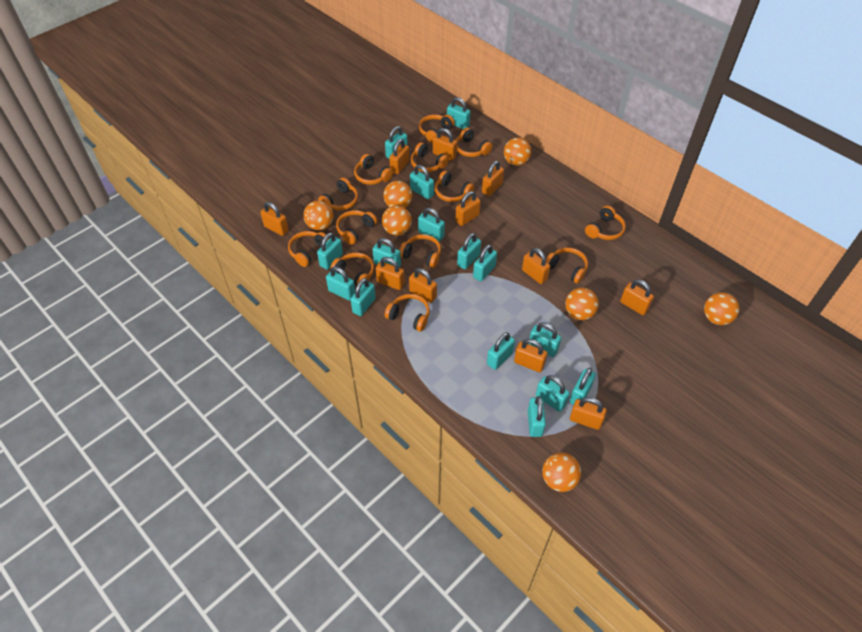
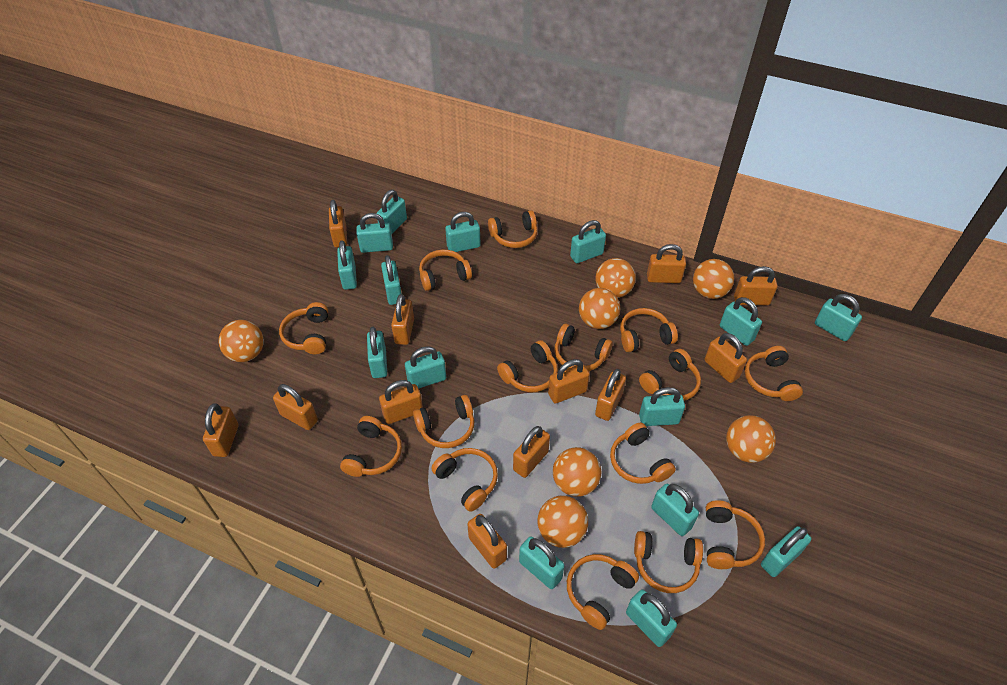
orange headphones: 13 -> 15
orange padlock: 11 -> 12

